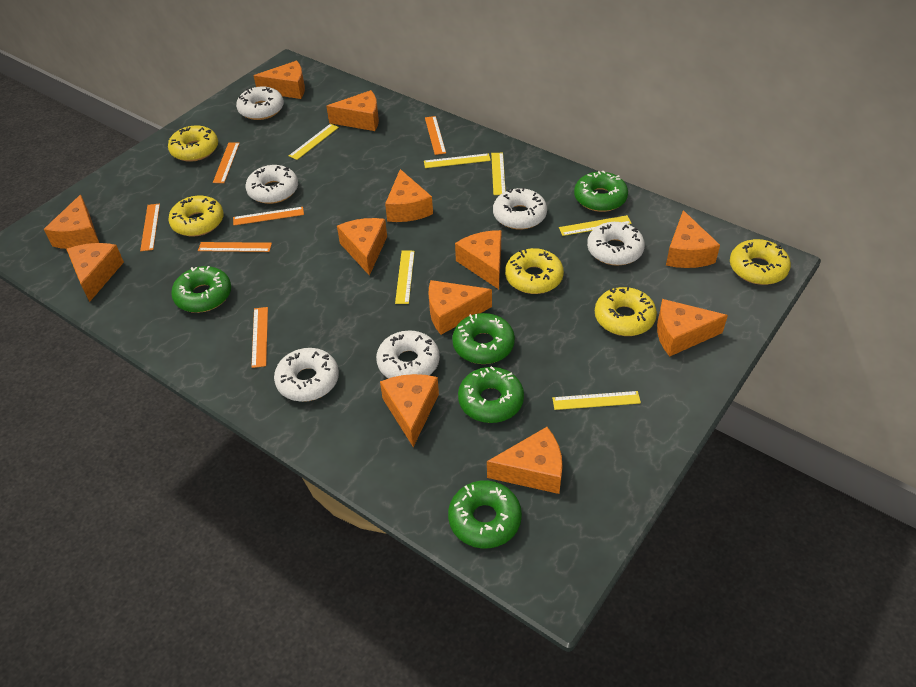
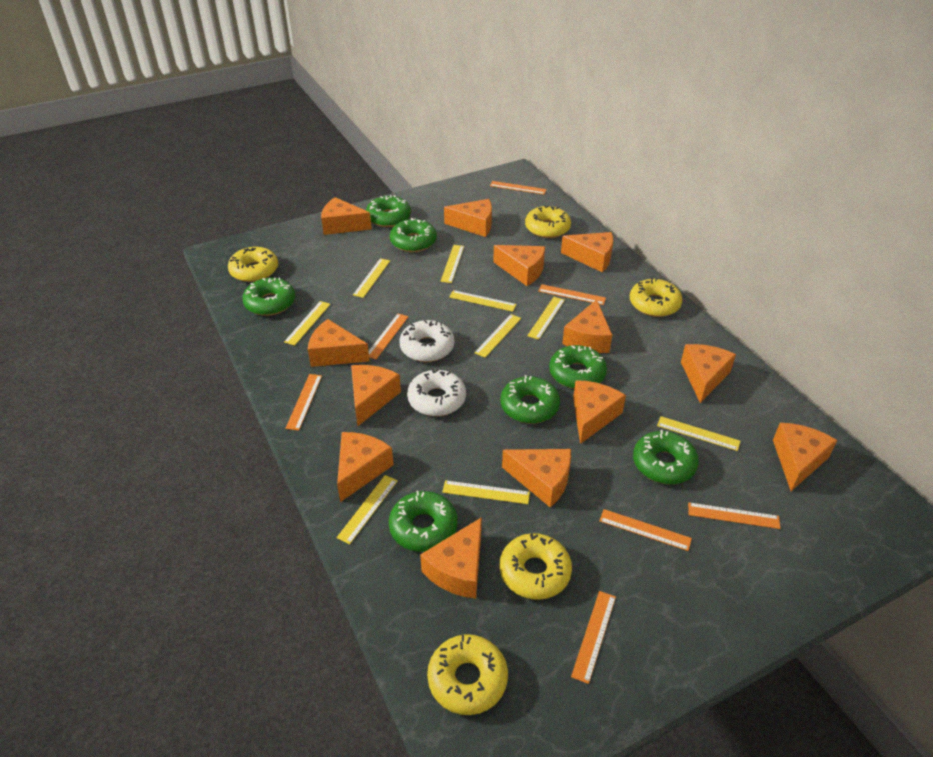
green donut: 5 -> 7
orange cheese: 12 -> 13
orange ruler: 6 -> 7
white donut: 6 -> 2
yellow ruler: 6 -> 9

